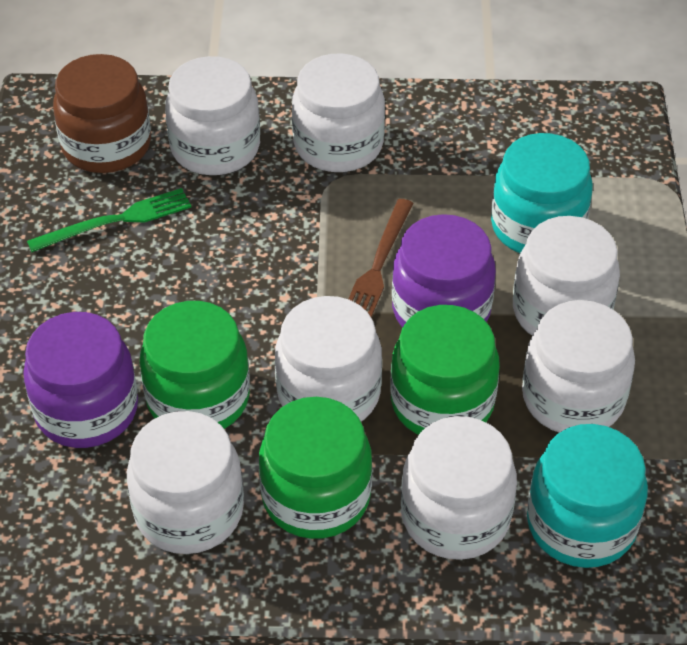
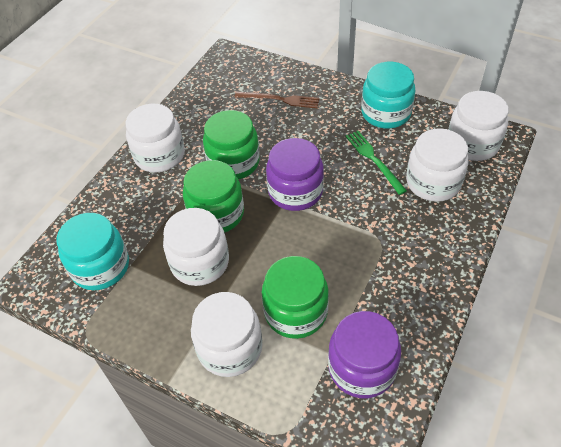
brown jar: 1 -> 0
white jar: 7 -> 5

